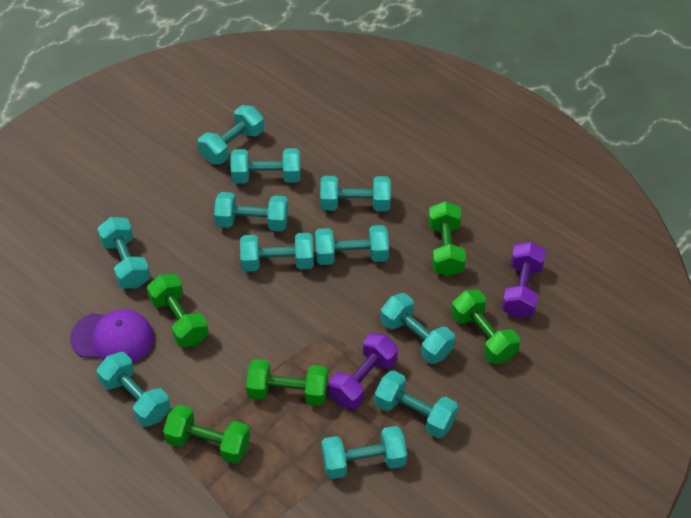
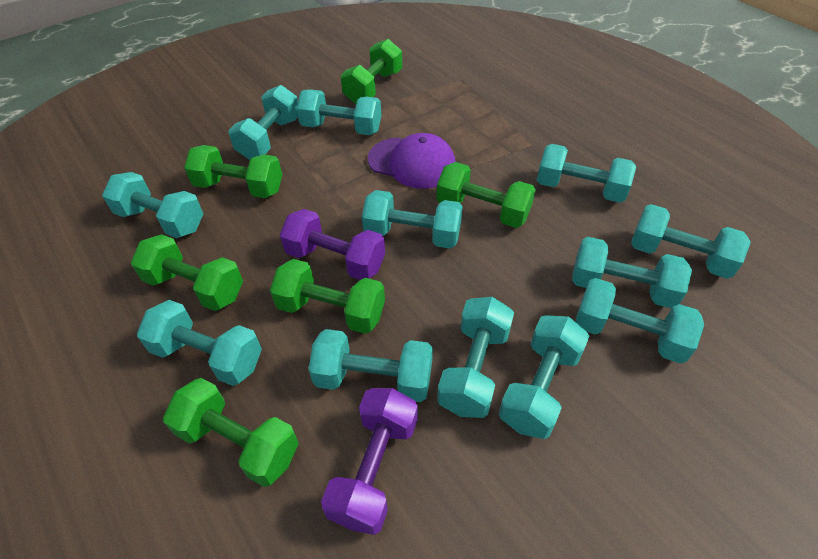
green dumbbell: 5 -> 6
turquoise dumbbell: 11 -> 12

